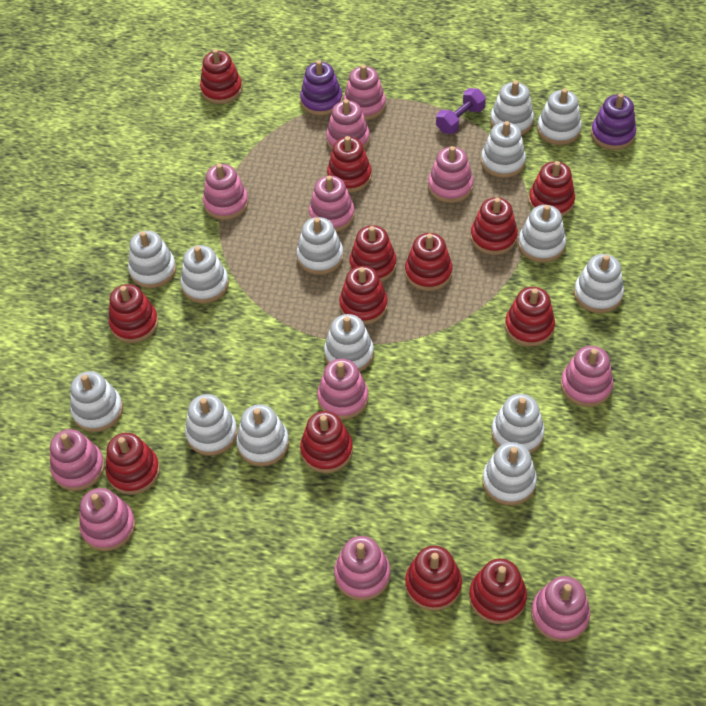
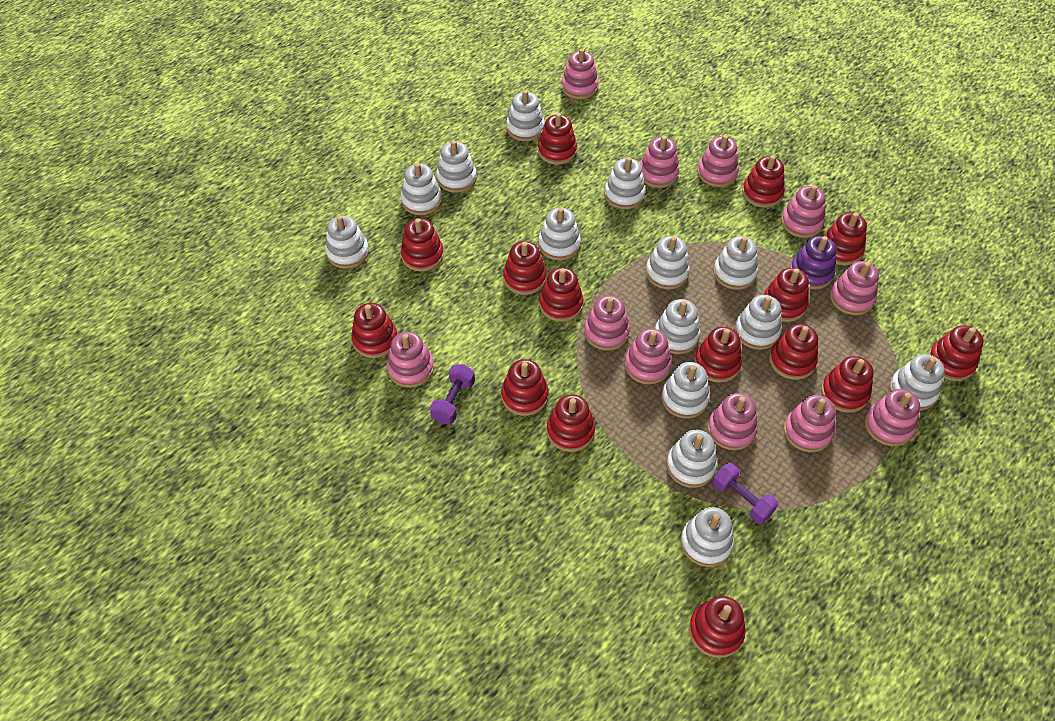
purple dumbbell: 1 -> 2
purple stacking toy: 2 -> 1
red stacking toy: 13 -> 15

